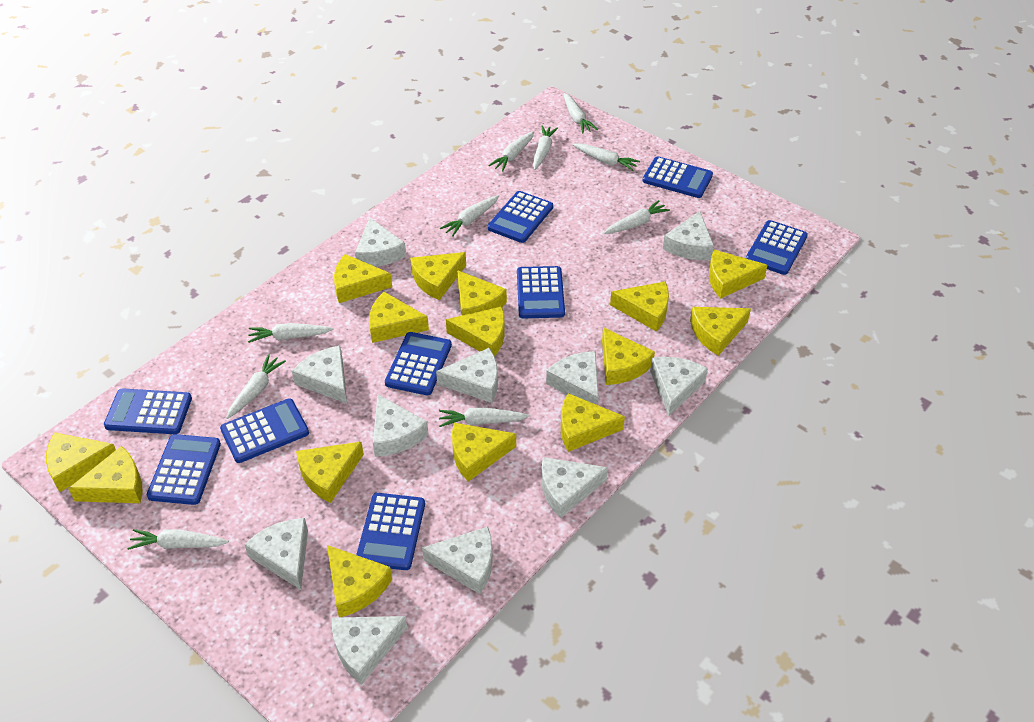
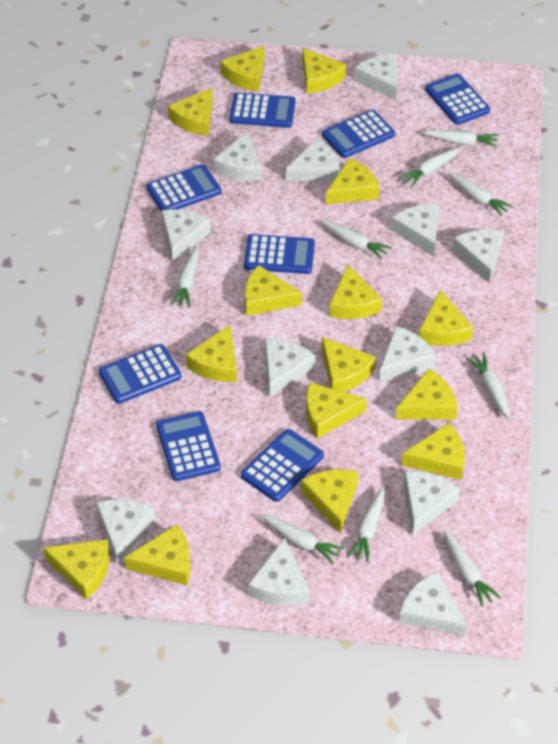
blue calculator: 9 -> 8
white carrot: 10 -> 9
white cheese: 11 -> 12

